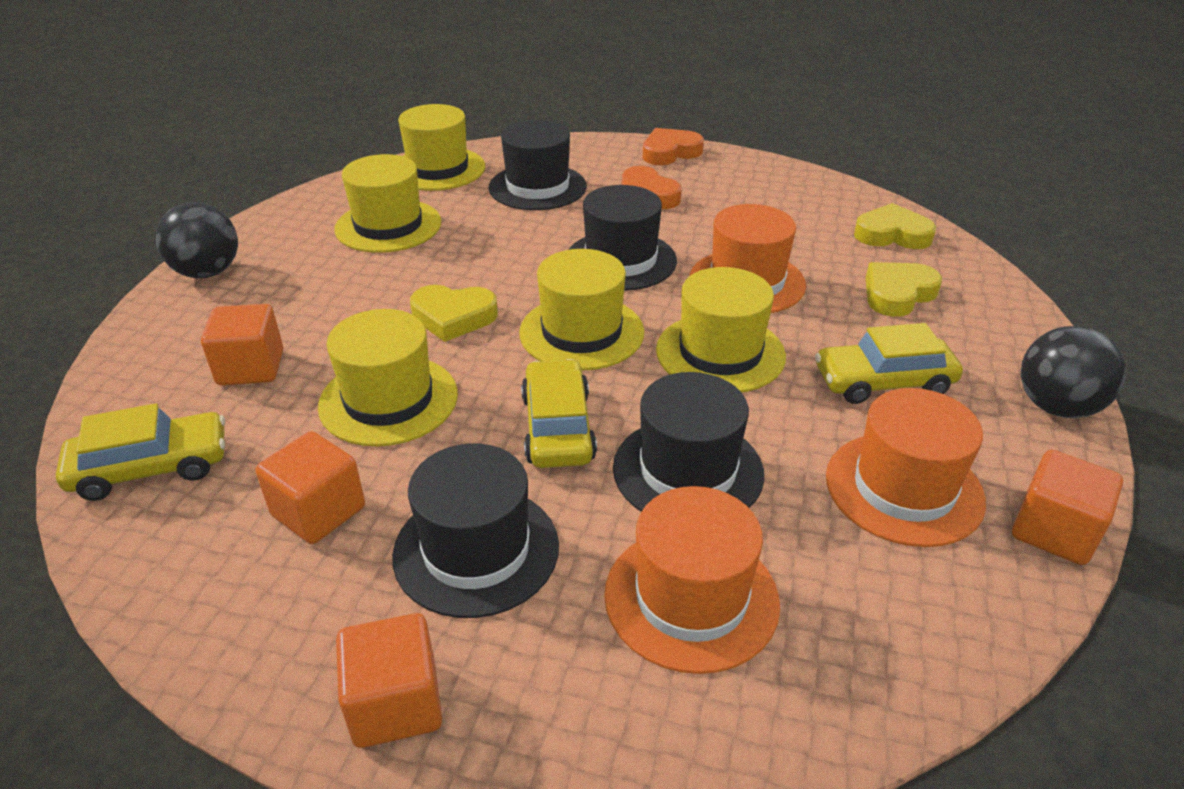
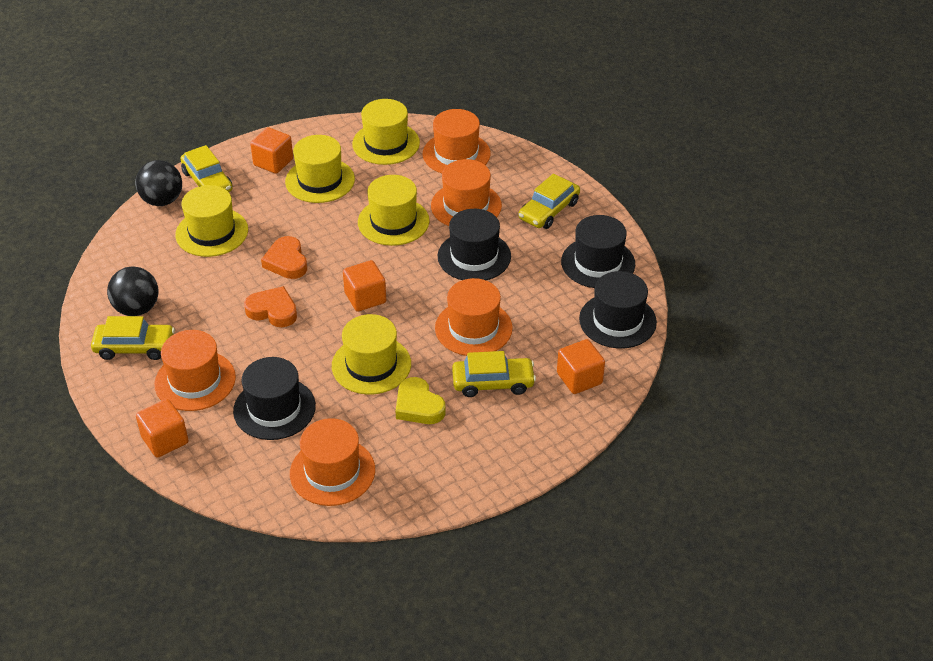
orange hat: 3 -> 5
yellow car: 3 -> 4
yellow heart: 3 -> 1

